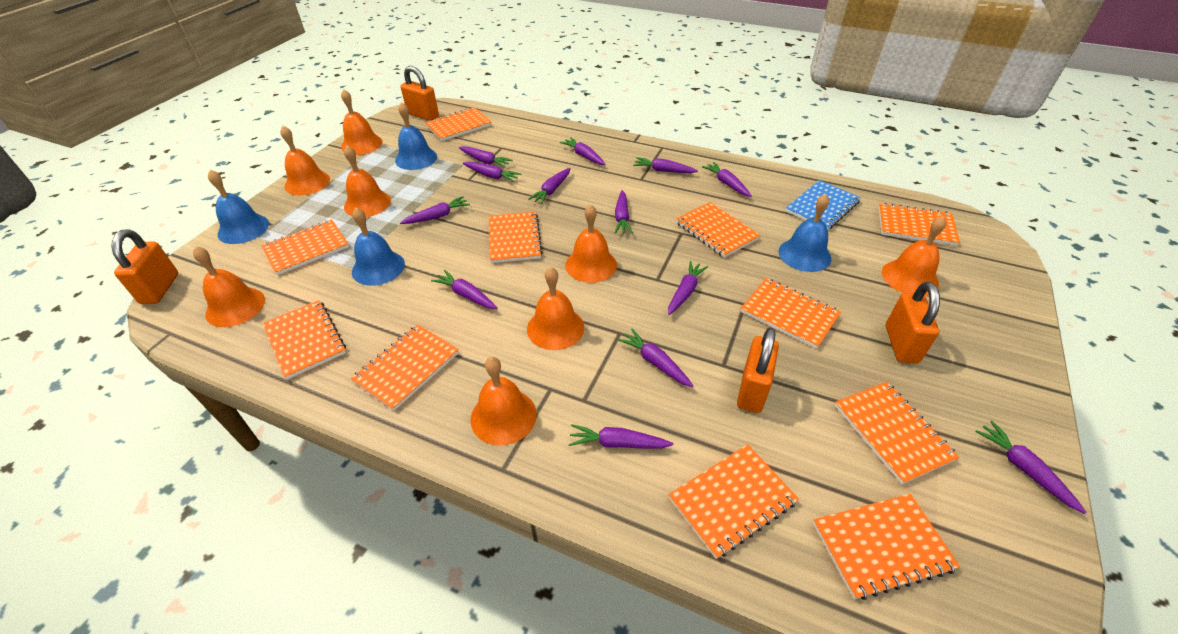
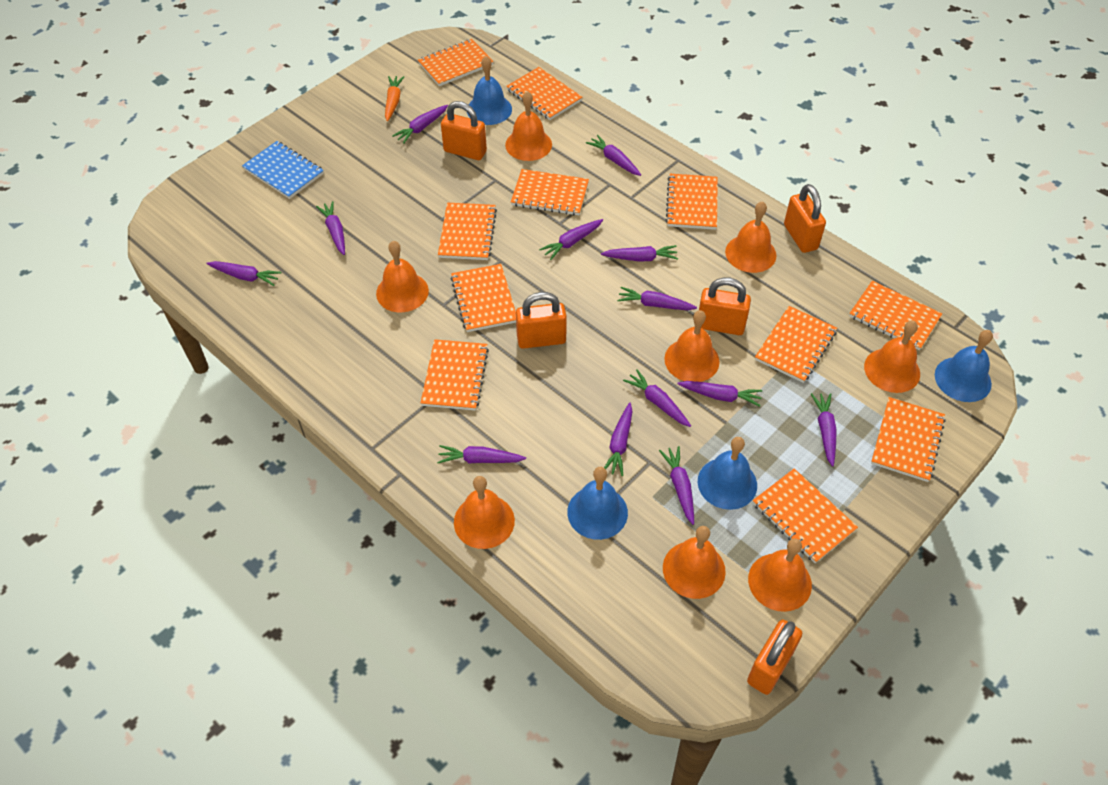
orange carrot: 0 -> 1
orange padlock: 4 -> 5

